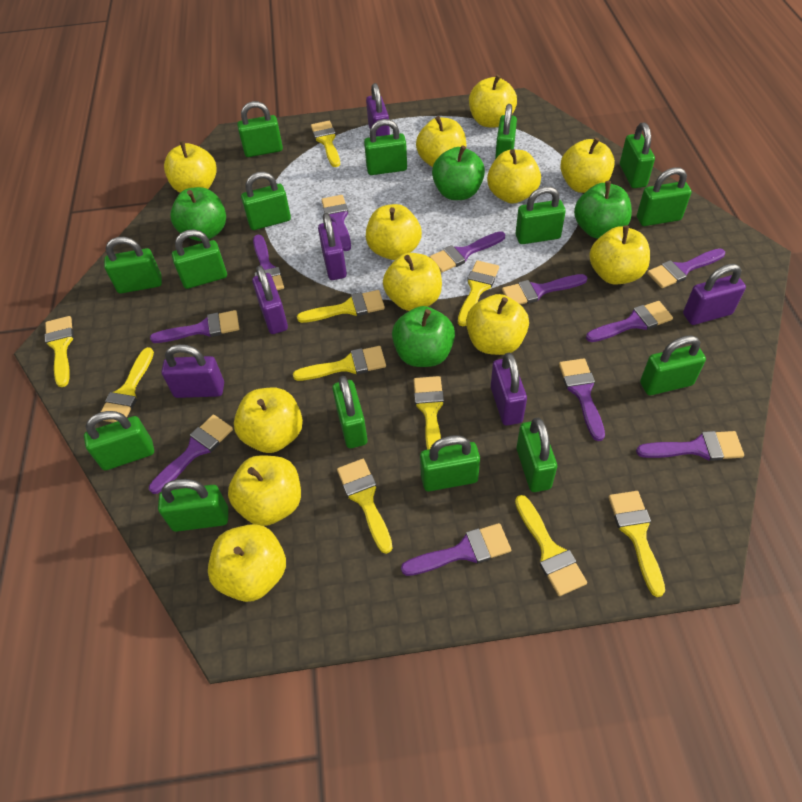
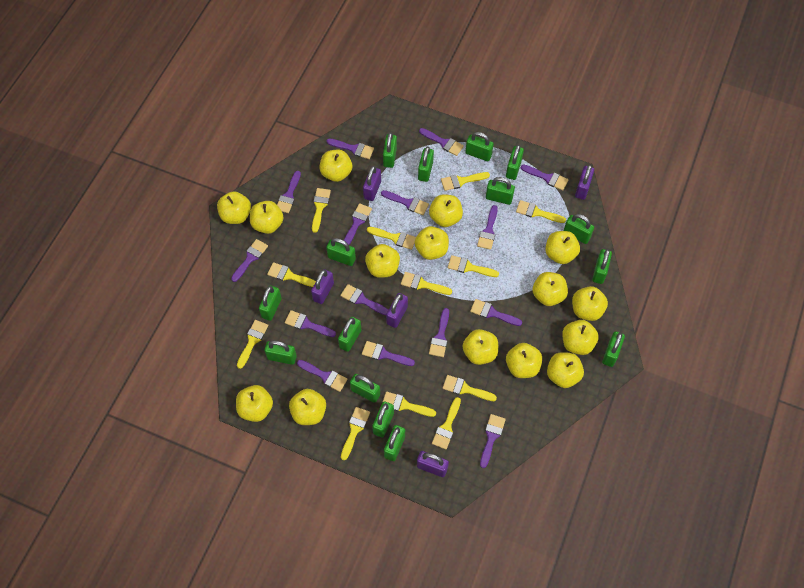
green apple: 4 -> 0
purple brush: 11 -> 15
purple padlock: 6 -> 5
yellow apple: 12 -> 15
yellow brush: 10 -> 12

